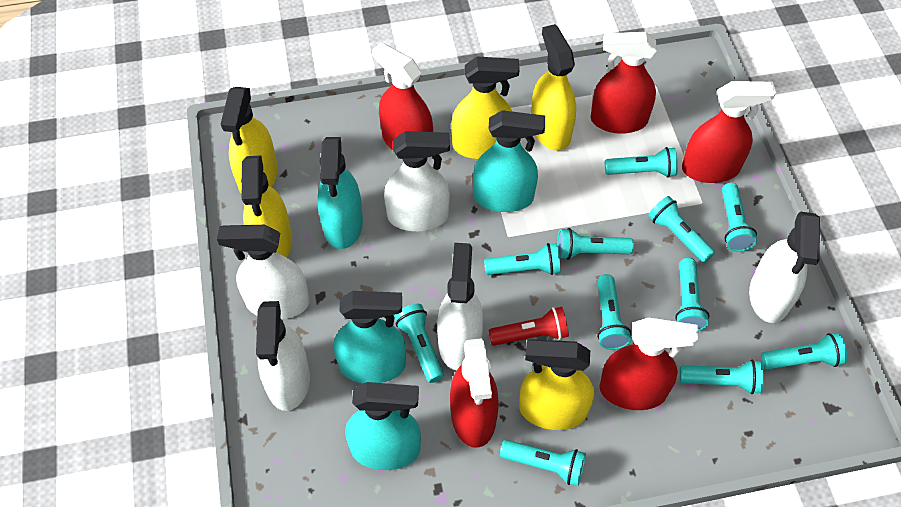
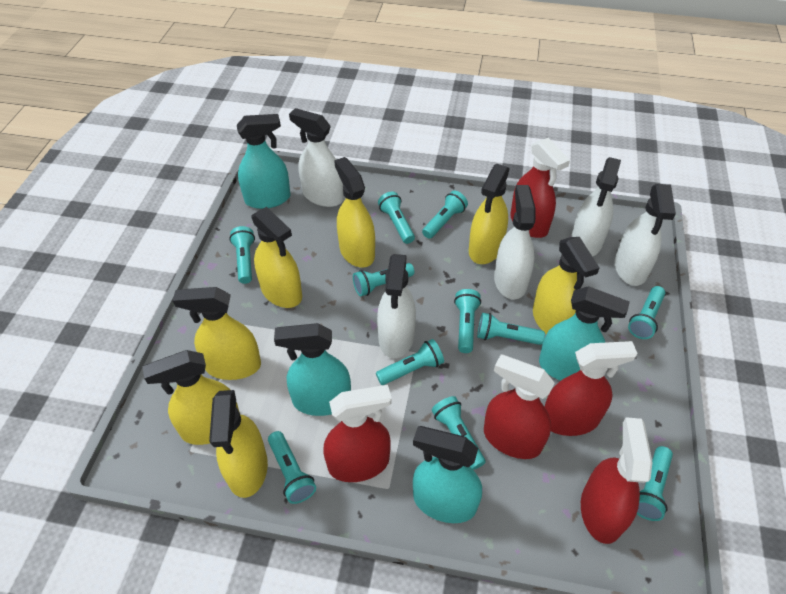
red flashlight: 1 -> 0
yellow spray bottle: 5 -> 7

